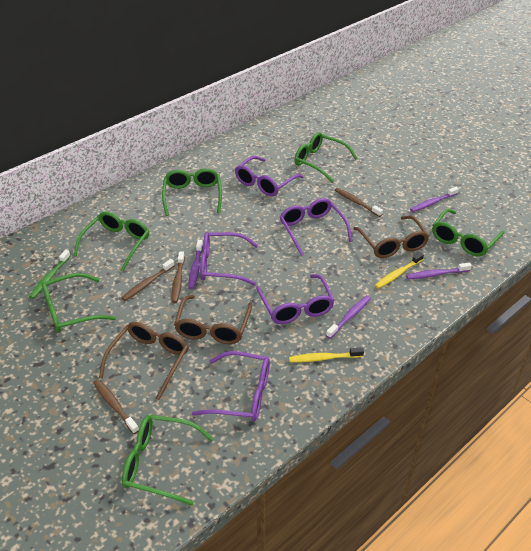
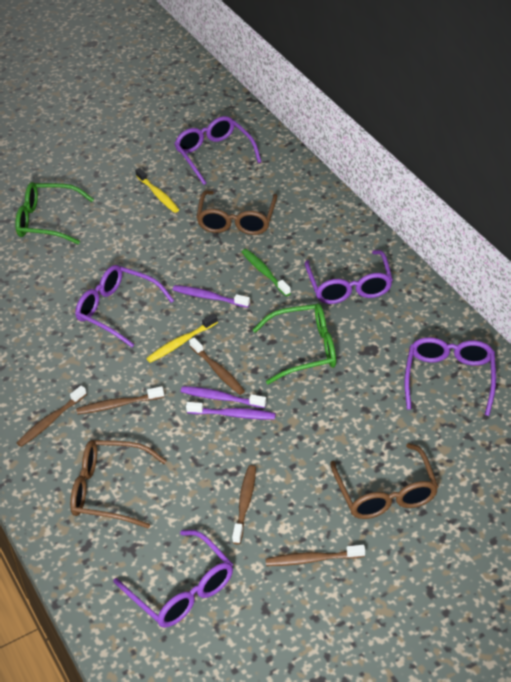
brown toothbrush: 4 -> 5
green glasses: 6 -> 2
purple toothbrush: 4 -> 3

